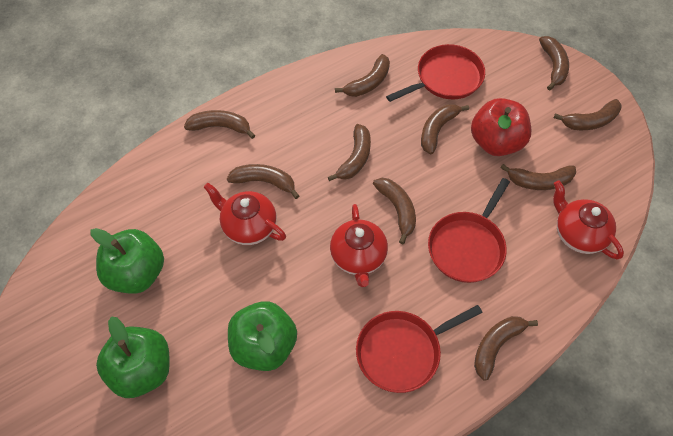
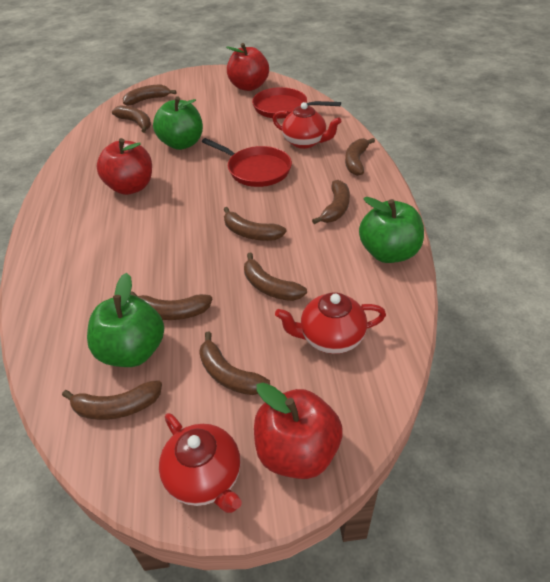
brown banana: 10 -> 9
red apple: 1 -> 3
red pan: 3 -> 2

